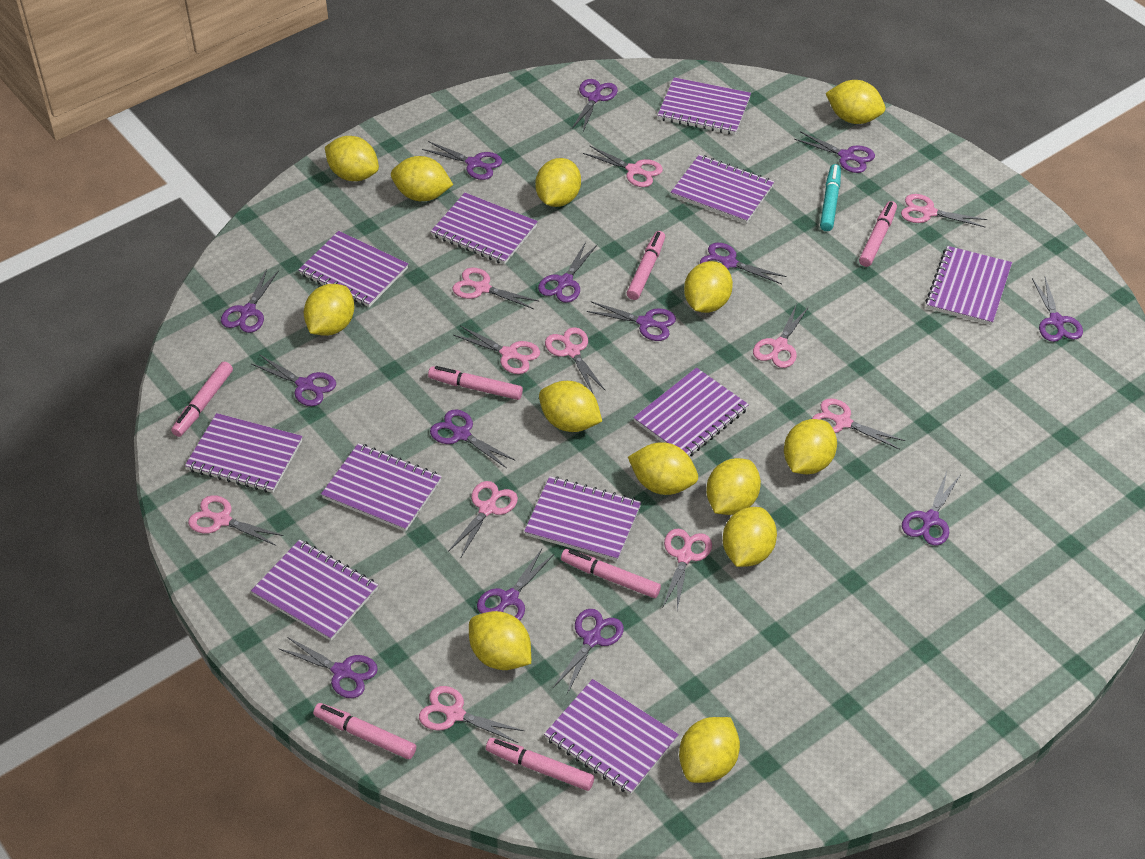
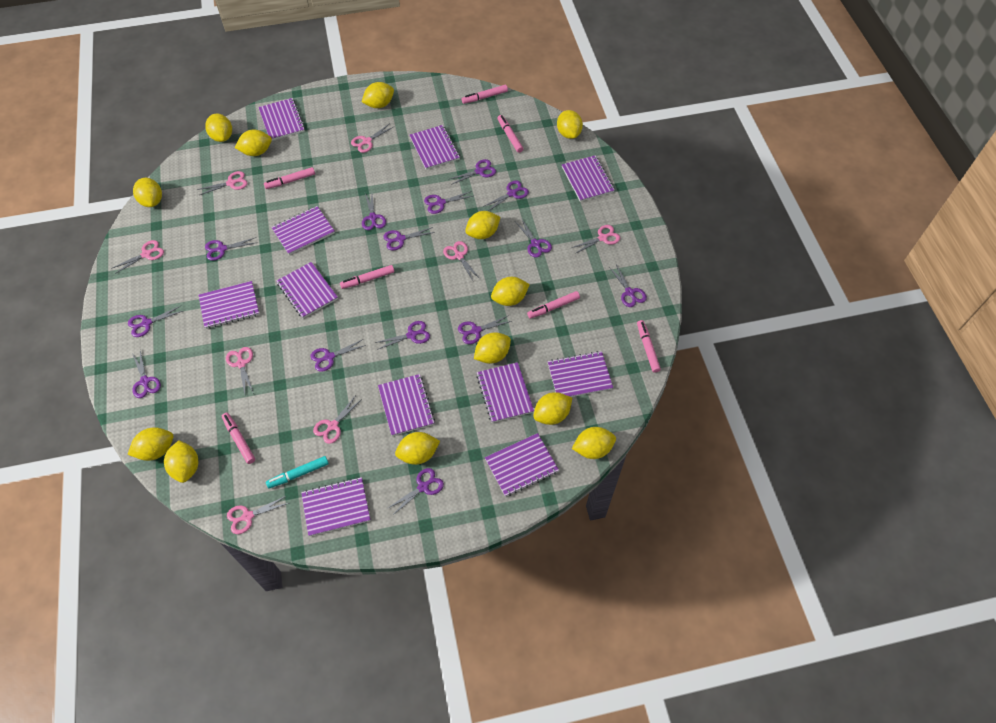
pink scissors: 11 -> 8

